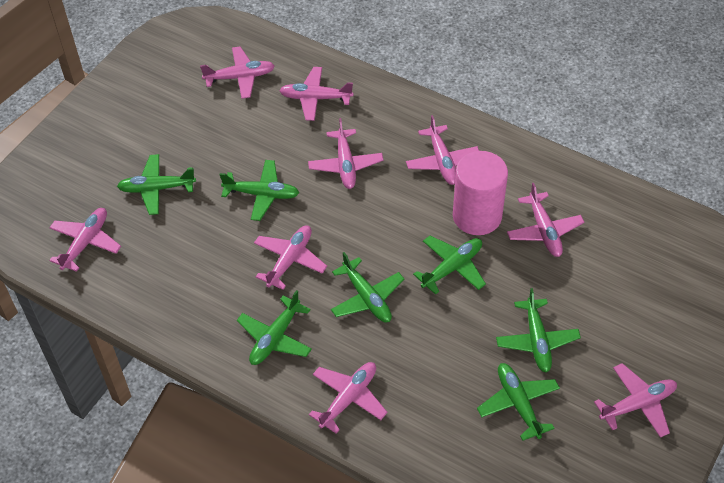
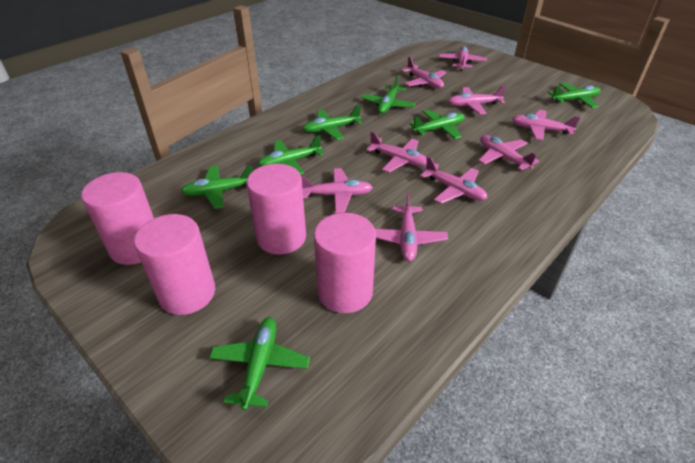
pink cylinder: 1 -> 4

